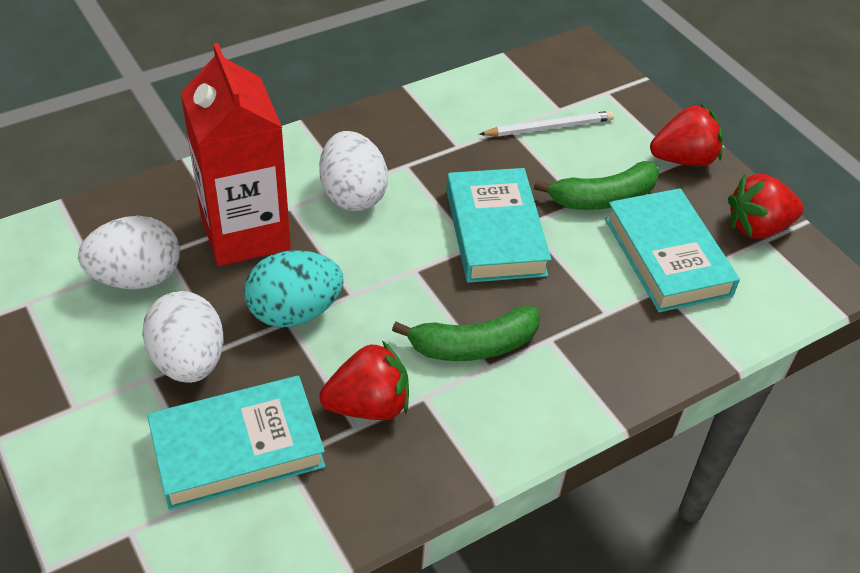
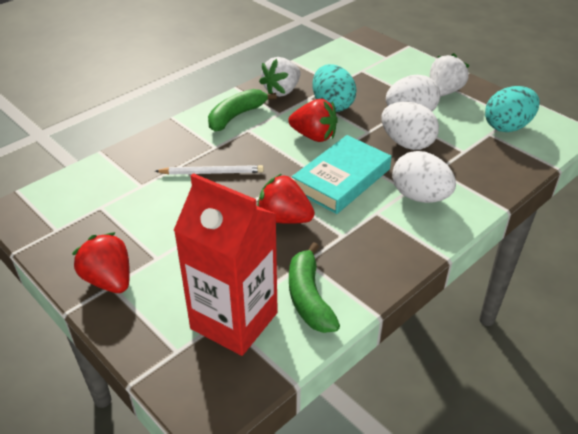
turquoise book: 3 -> 1
turquoise egg: 1 -> 2
white strawberry: 0 -> 2

